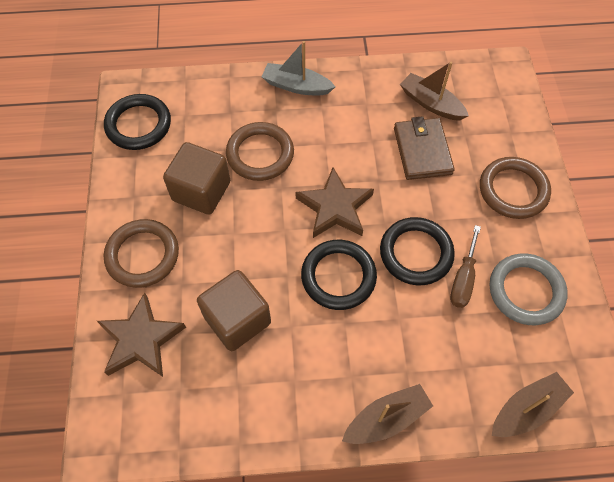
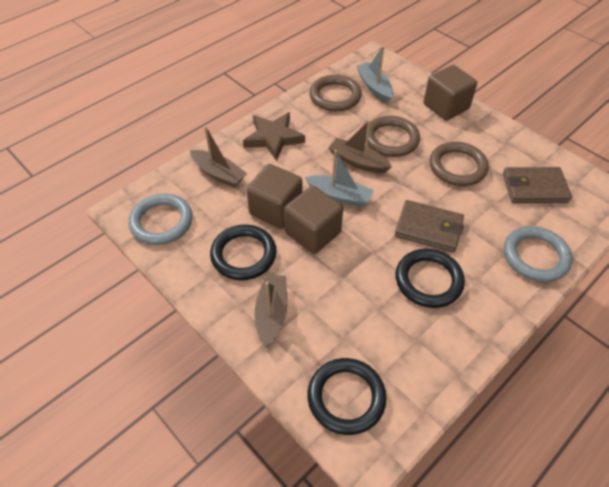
brown cube: 2 -> 3
brown screwdriver: 1 -> 0
brown star: 2 -> 1
brown wallet: 1 -> 2
grey boat: 1 -> 2
grey ring: 1 -> 2

